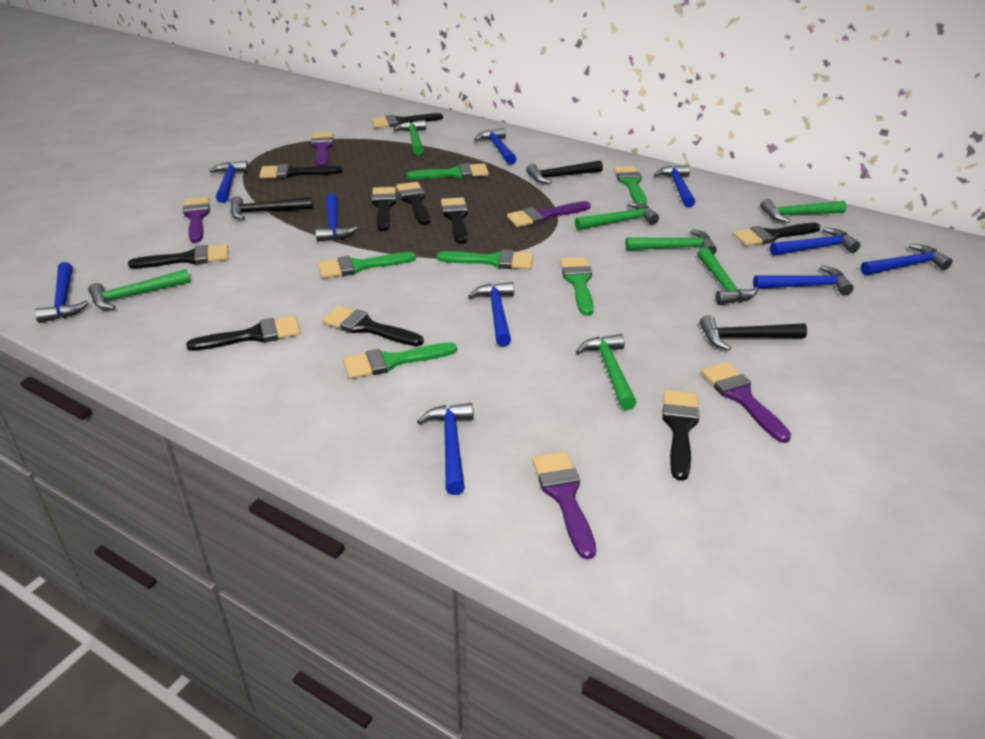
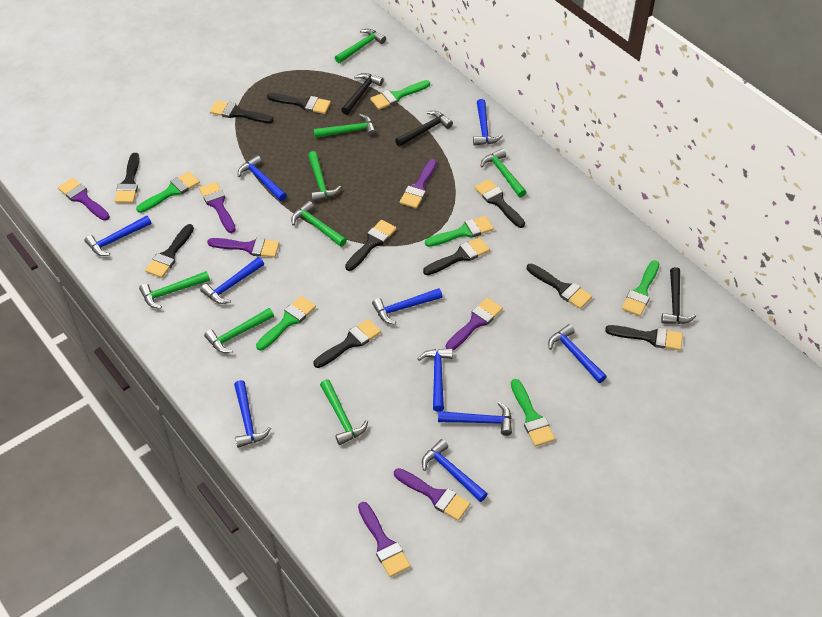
green hammer: 7 -> 8
purple brush: 5 -> 7

